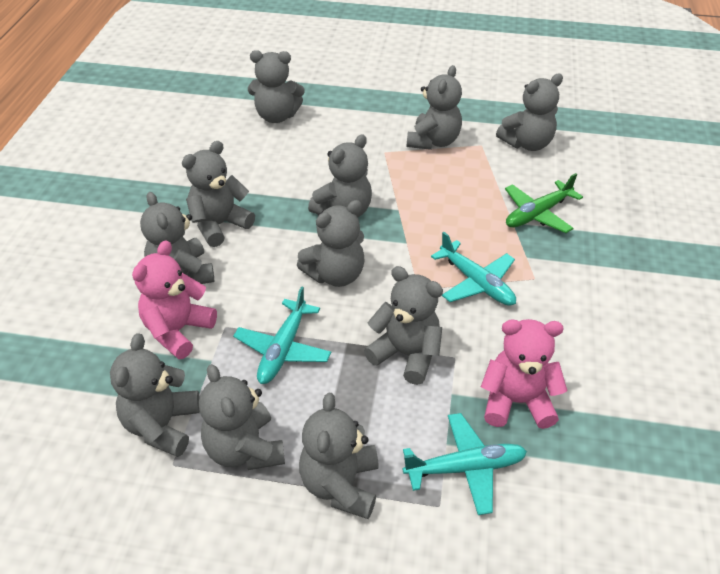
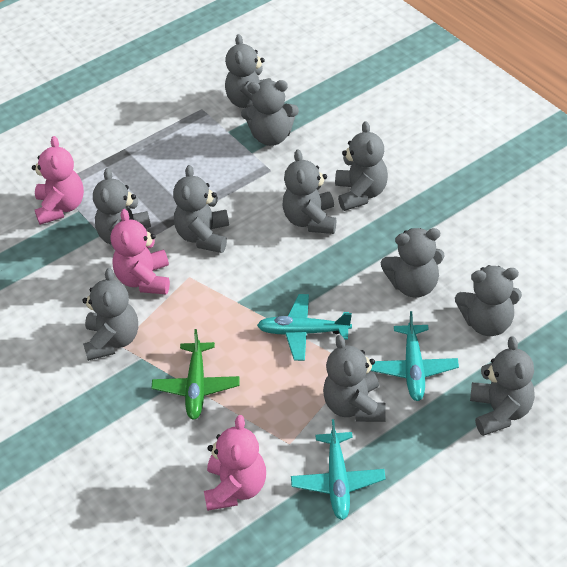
pink teddy bear: 2 -> 3

